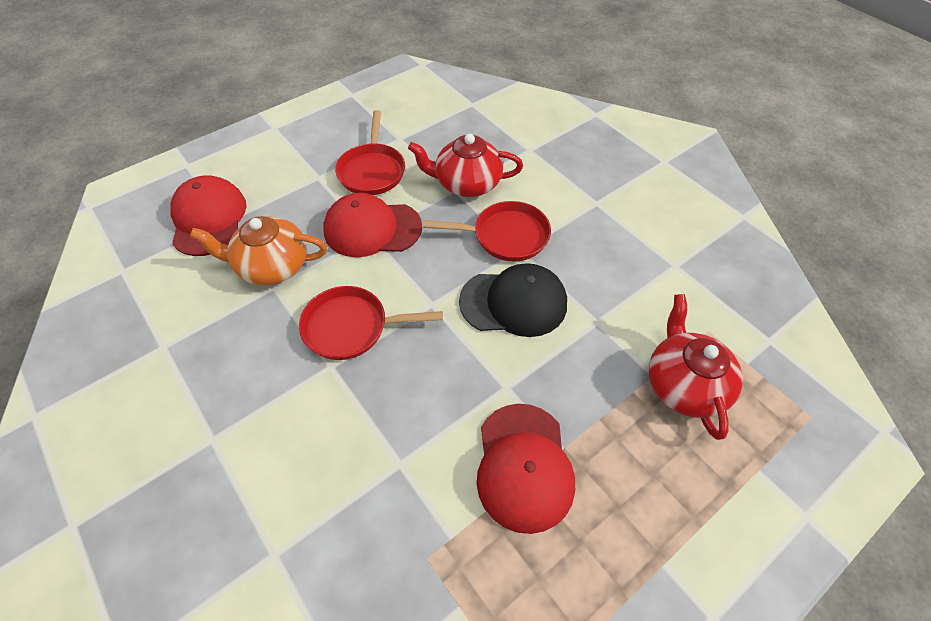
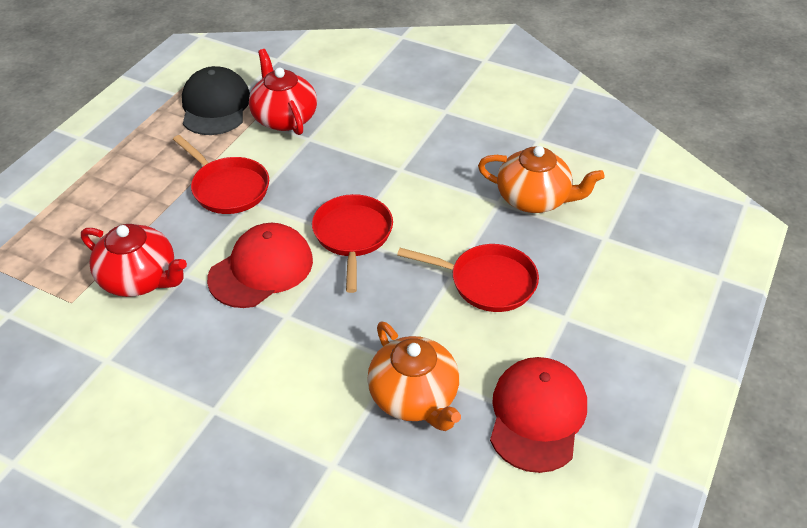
orange teapot: 1 -> 2
red cap: 3 -> 2

